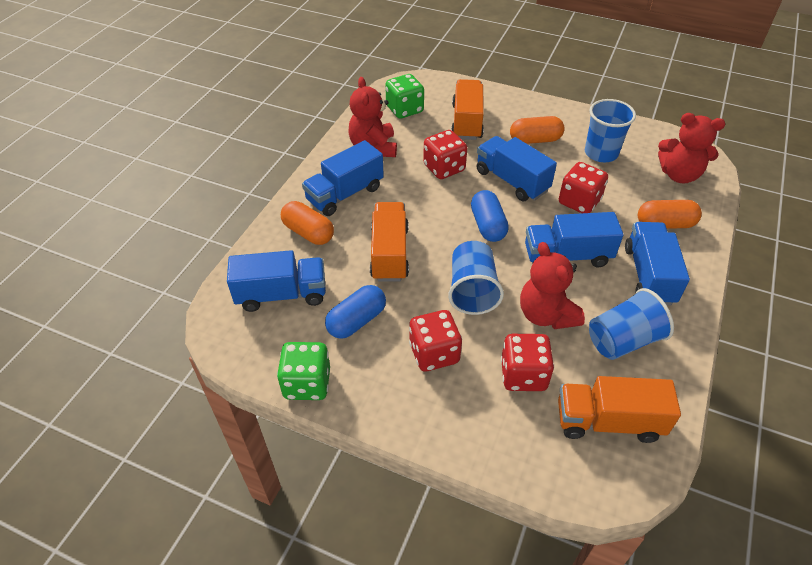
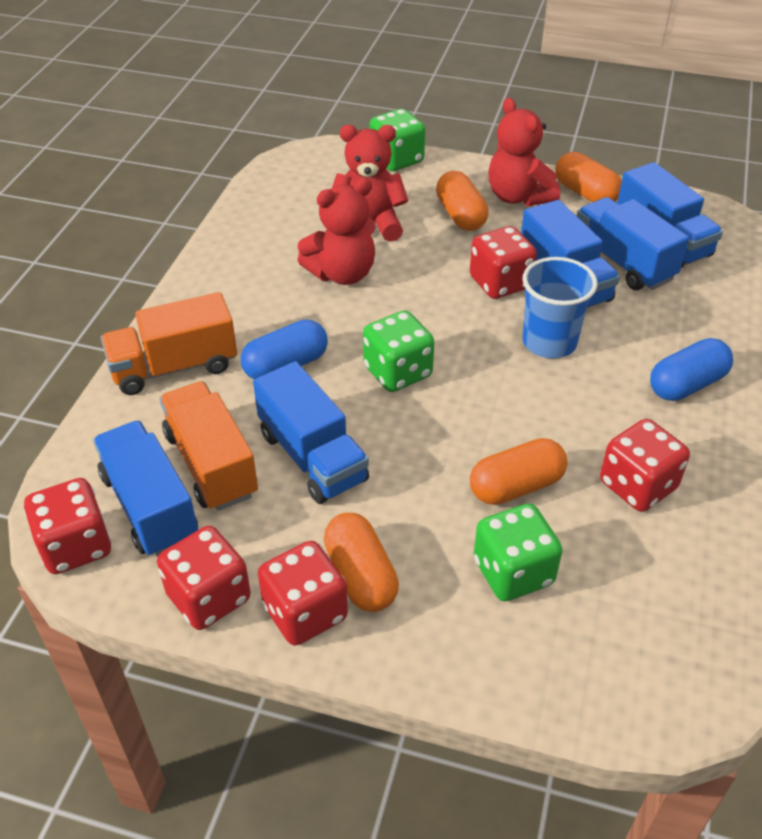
blue cup: 3 -> 1
green dice: 2 -> 3
orange capsule: 3 -> 4
orange truck: 3 -> 2
red dice: 4 -> 5

